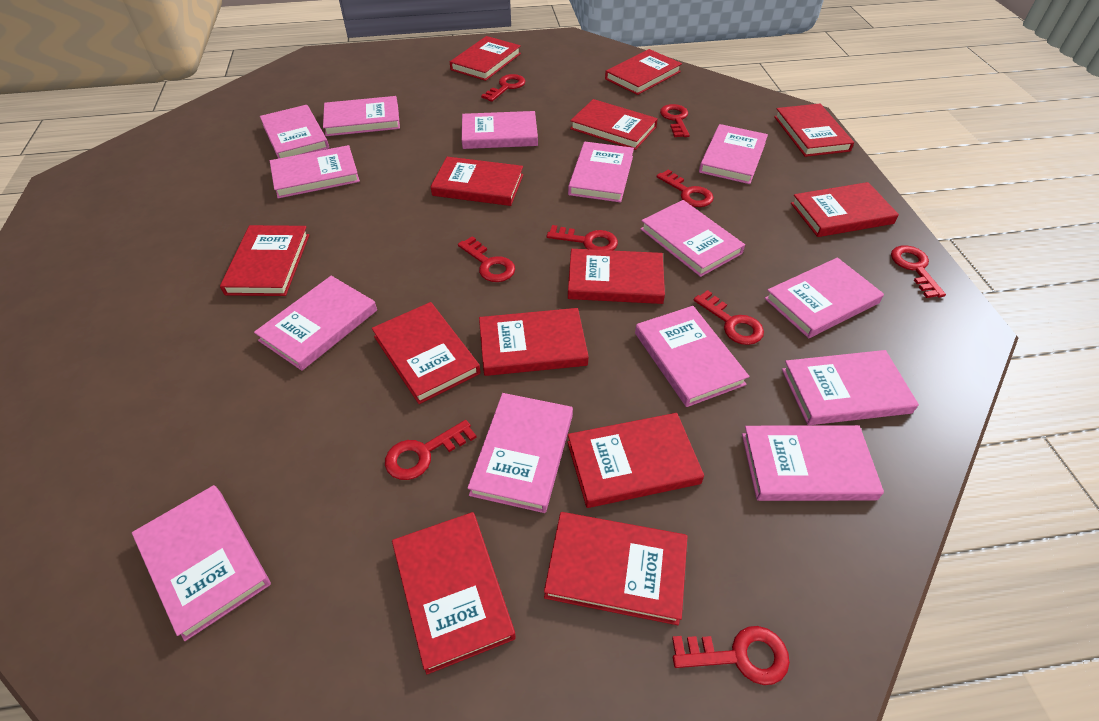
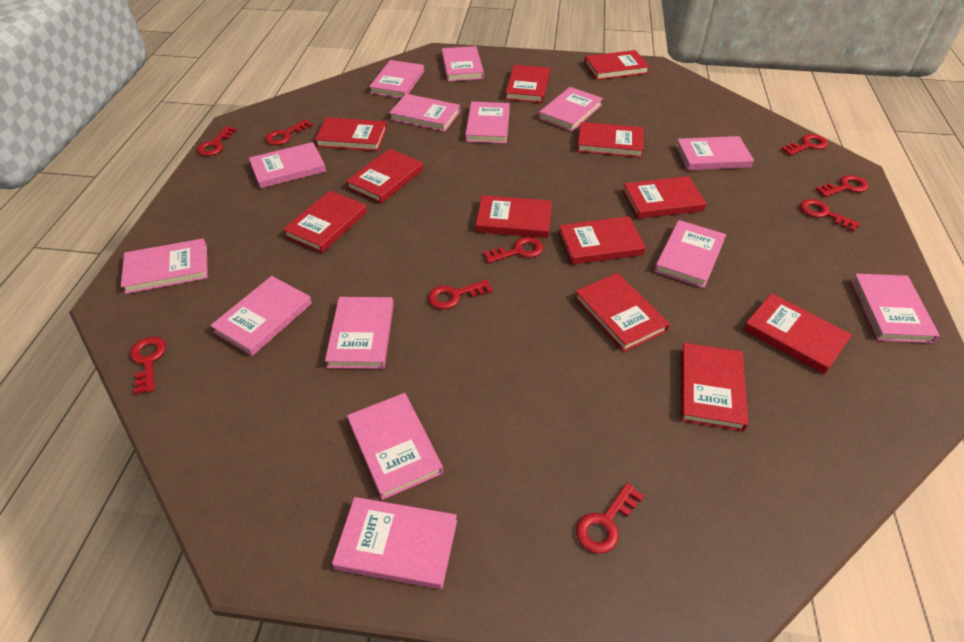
red book: 13 -> 12

